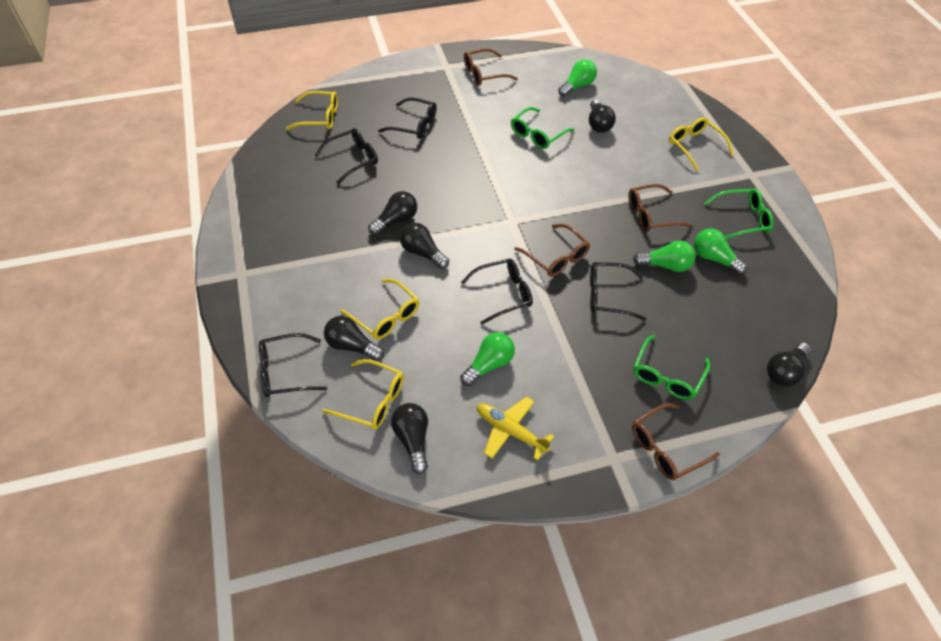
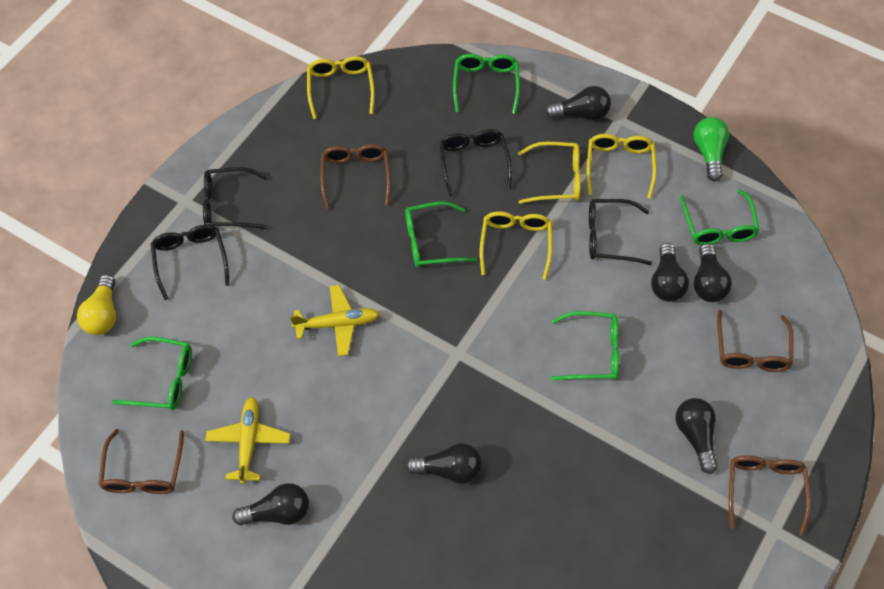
black glasses: 5 -> 4
green glasses: 3 -> 5
green light bulb: 4 -> 1
yellow light bulb: 0 -> 1
yellow plane: 1 -> 2

